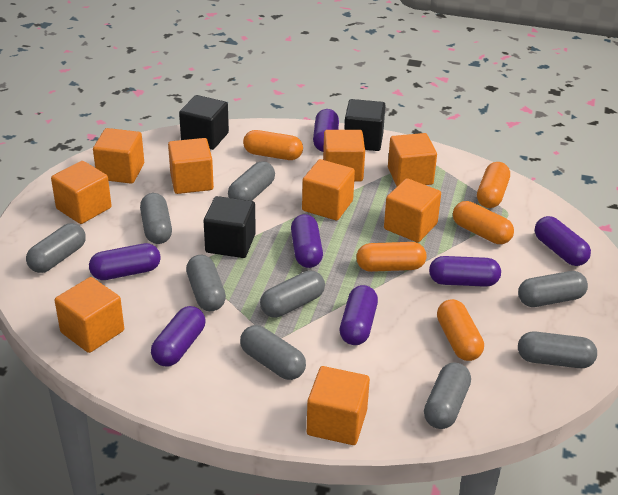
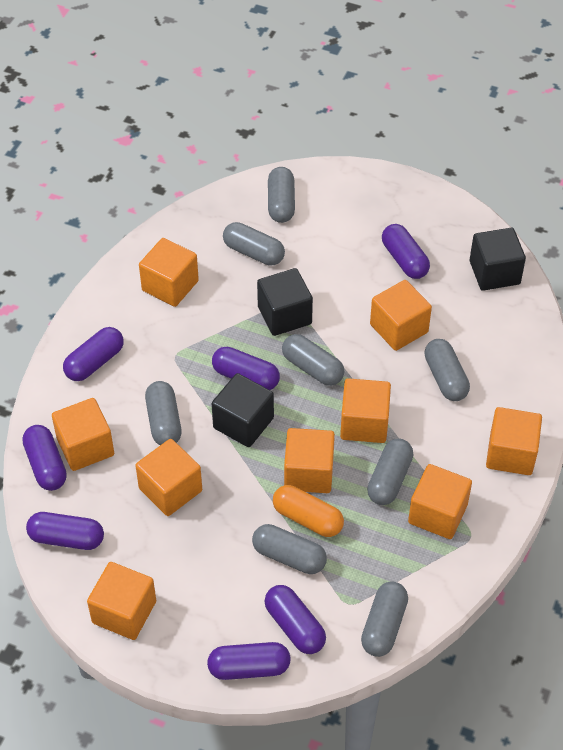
grey capsule: 9 -> 8
orange capsule: 5 -> 1

